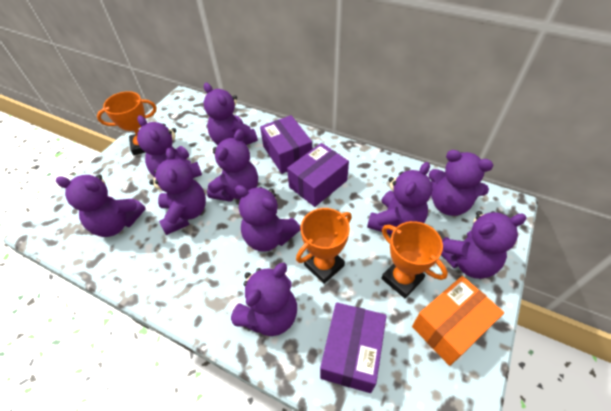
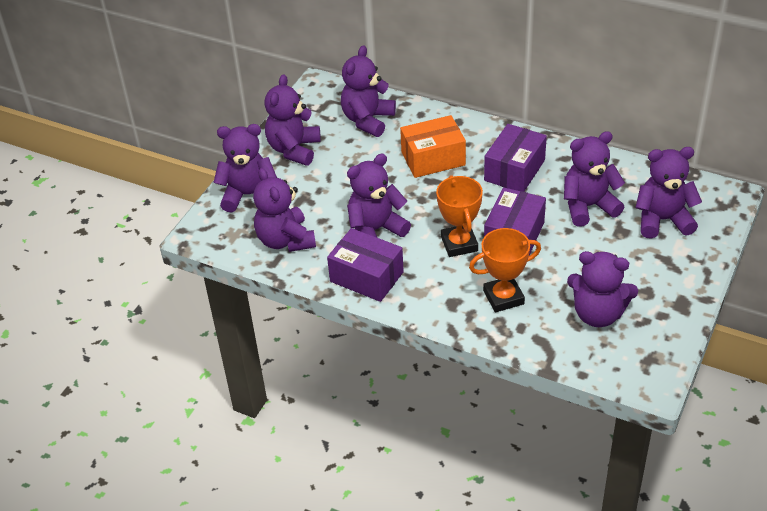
orange trophy: 3 -> 2
purple teddy bear: 10 -> 8

